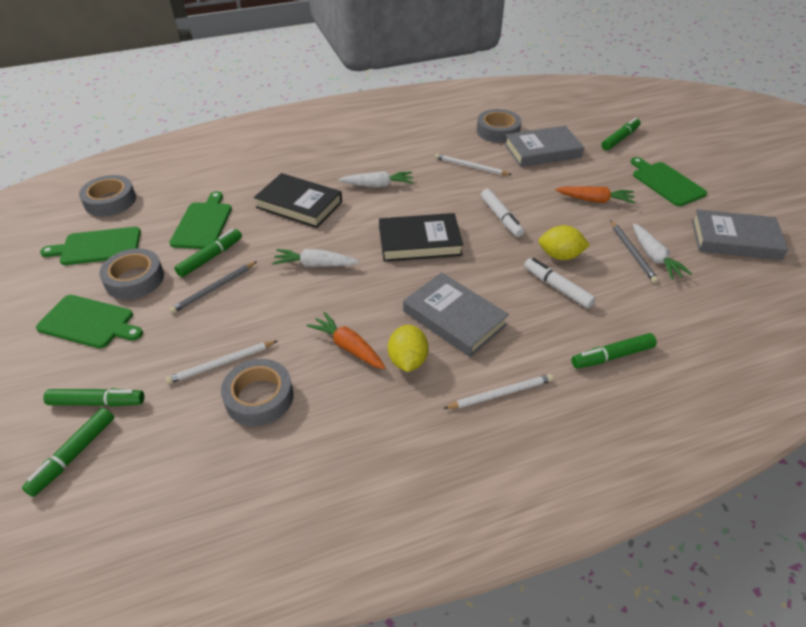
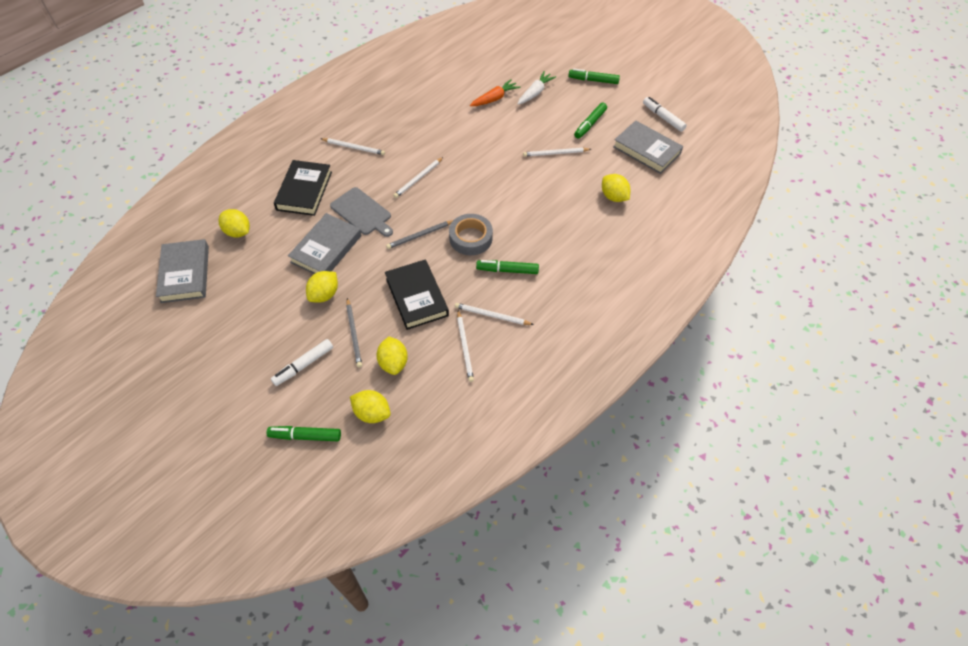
green cutting board: 4 -> 0
green marker: 5 -> 4
grey cutting board: 0 -> 1
grey tape: 4 -> 1
orange carrot: 2 -> 1
white carrot: 3 -> 1
white pencil: 3 -> 5
yellow lemon: 2 -> 5

